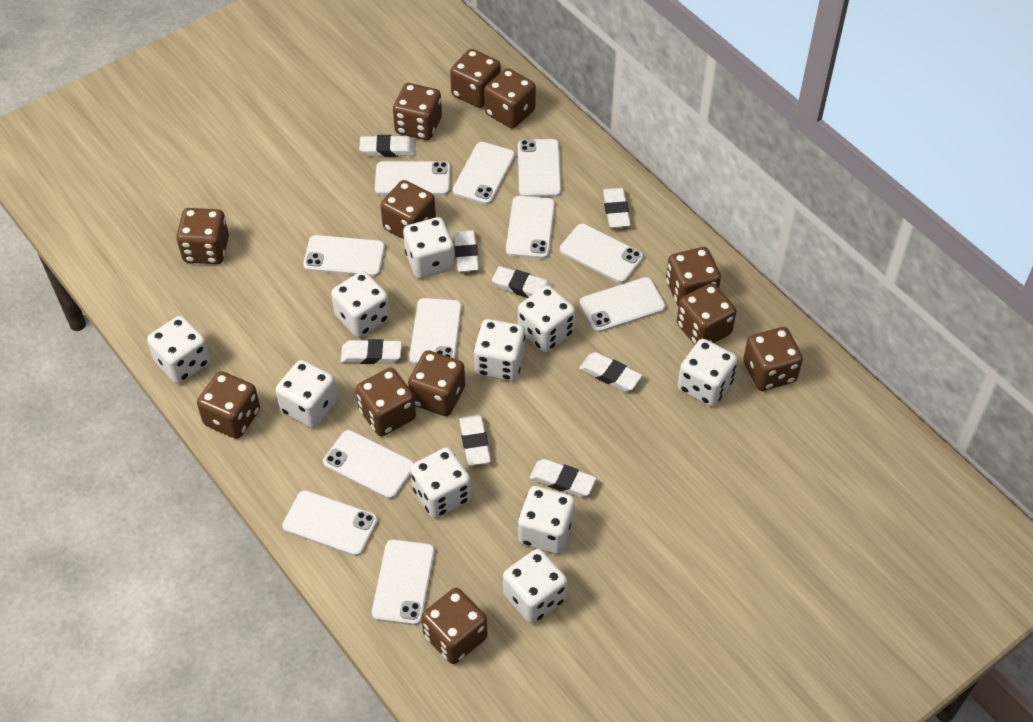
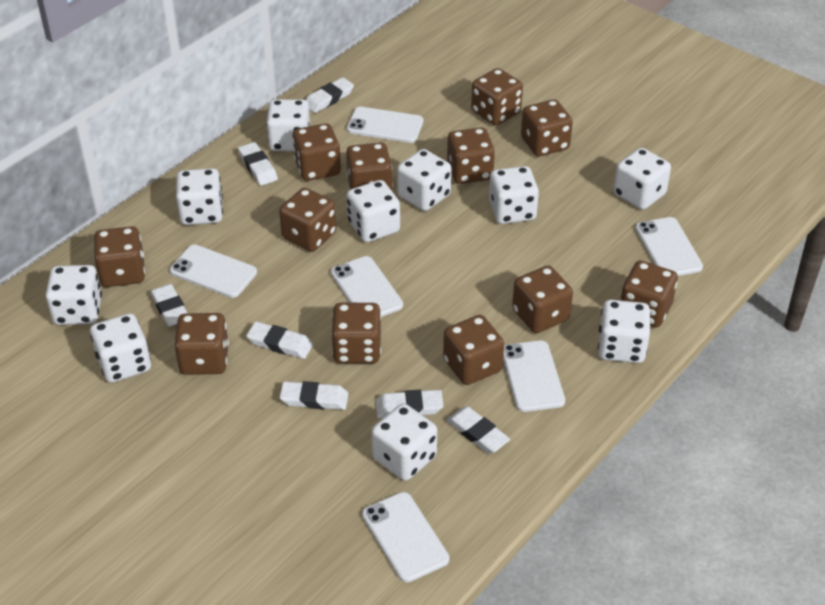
white eraser: 8 -> 7
white phone: 11 -> 6

